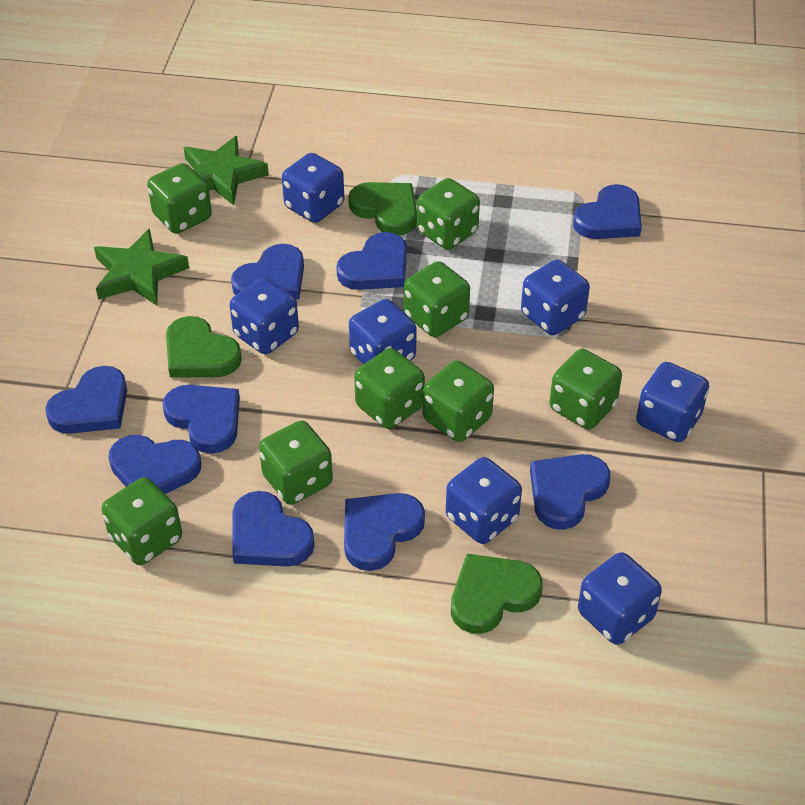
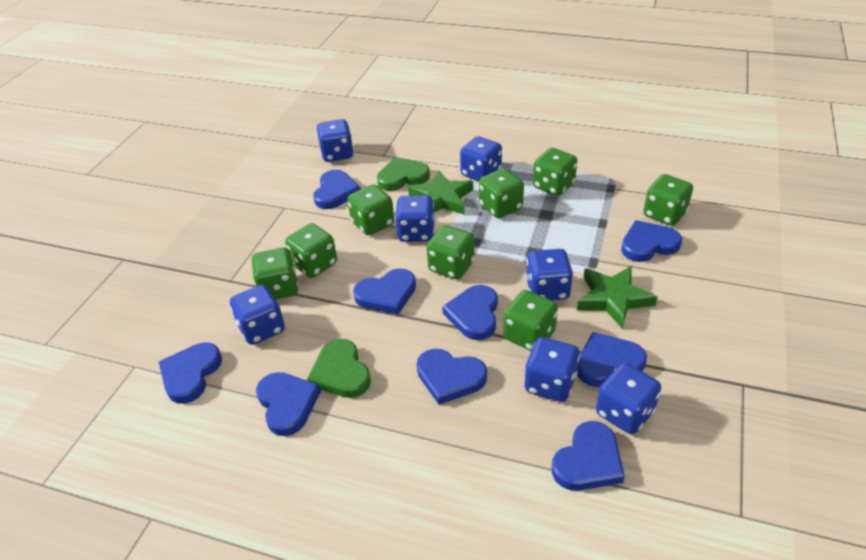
green heart: 3 -> 2

